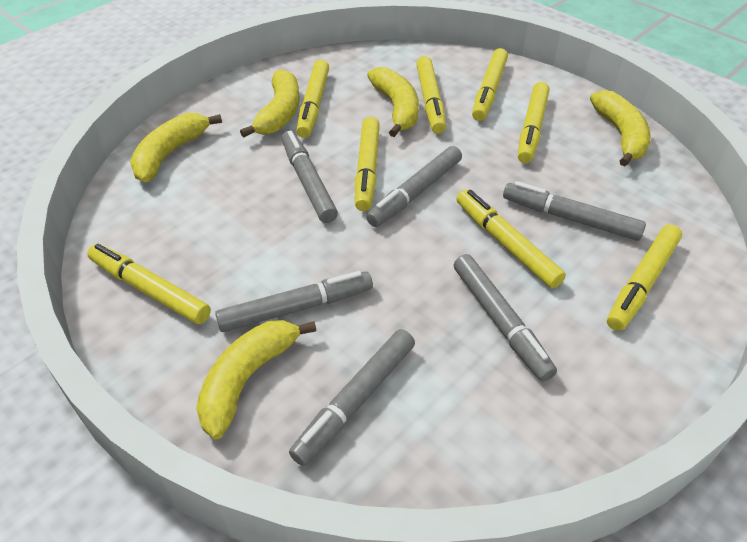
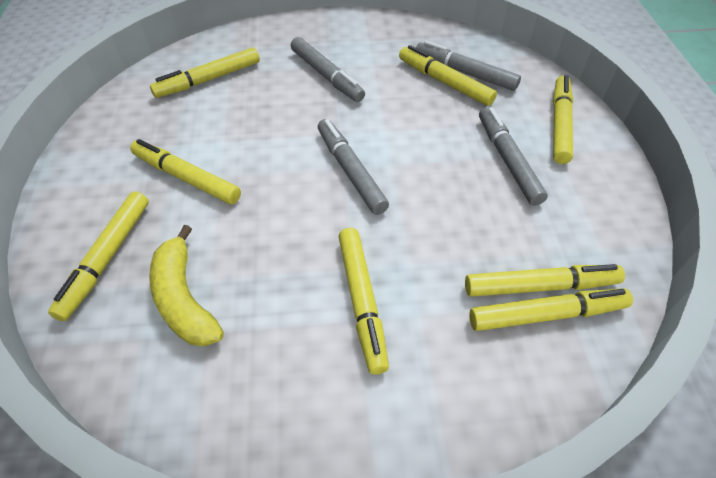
grey marker: 6 -> 4
yellow banana: 5 -> 1

